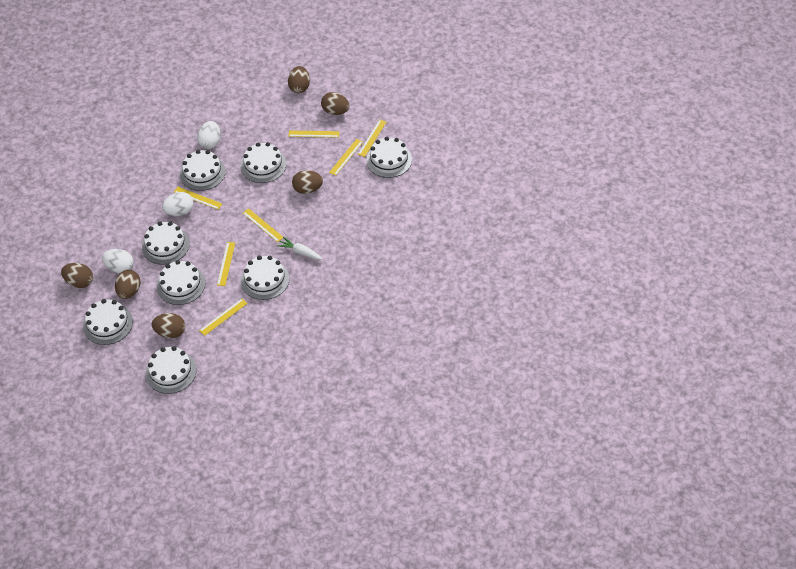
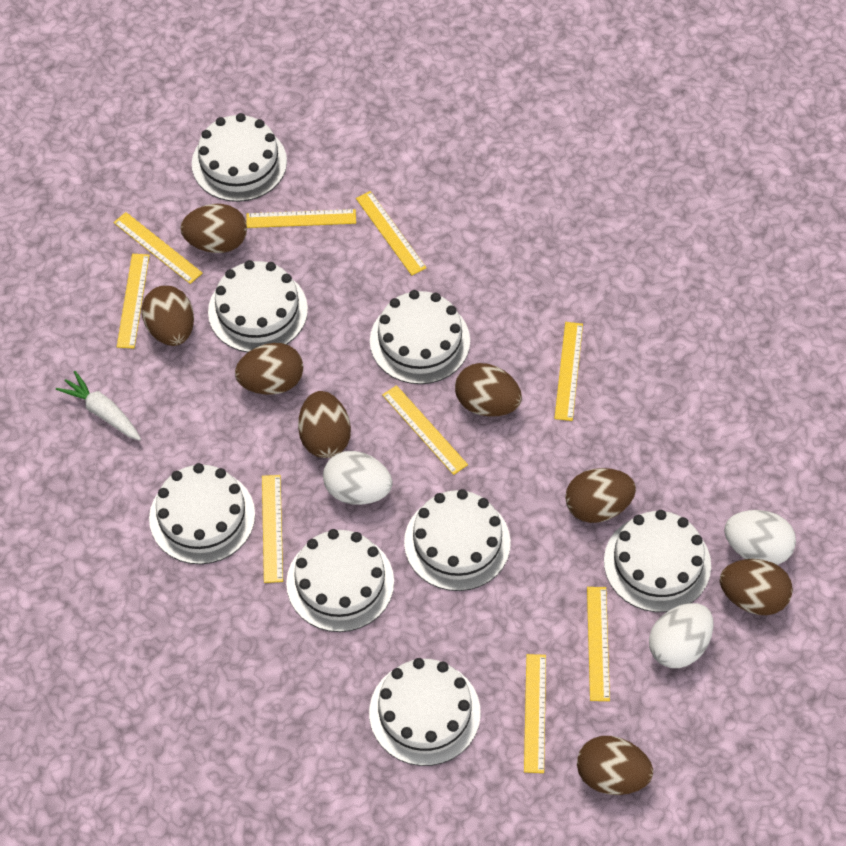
brown egg: 6 -> 8
yellow ruler: 7 -> 9

